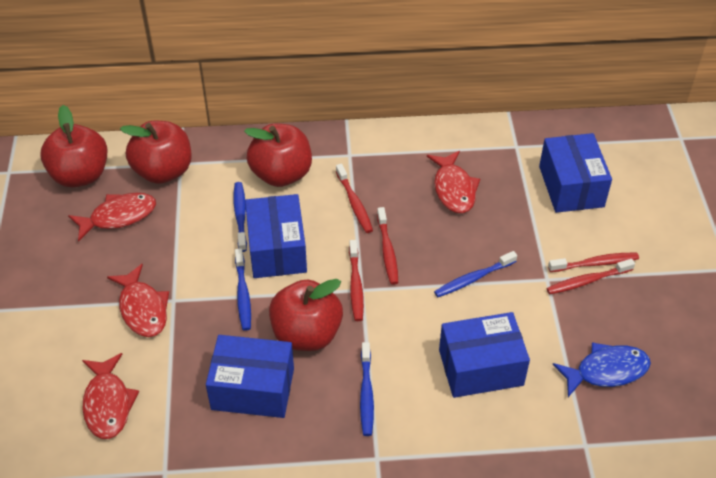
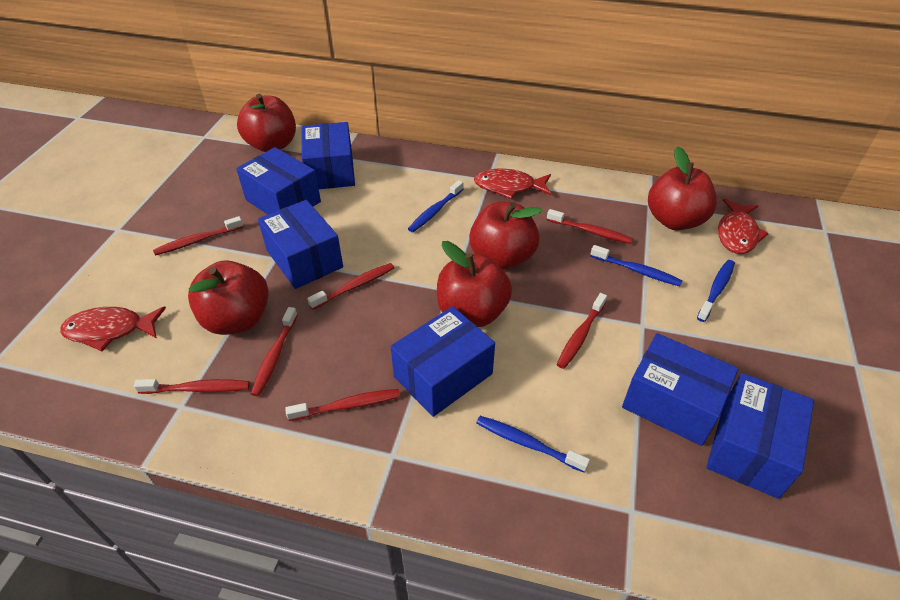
blue box: 4 -> 6
blue fish: 1 -> 0
red apple: 4 -> 5
red fish: 4 -> 3
red toothbrush: 5 -> 7

